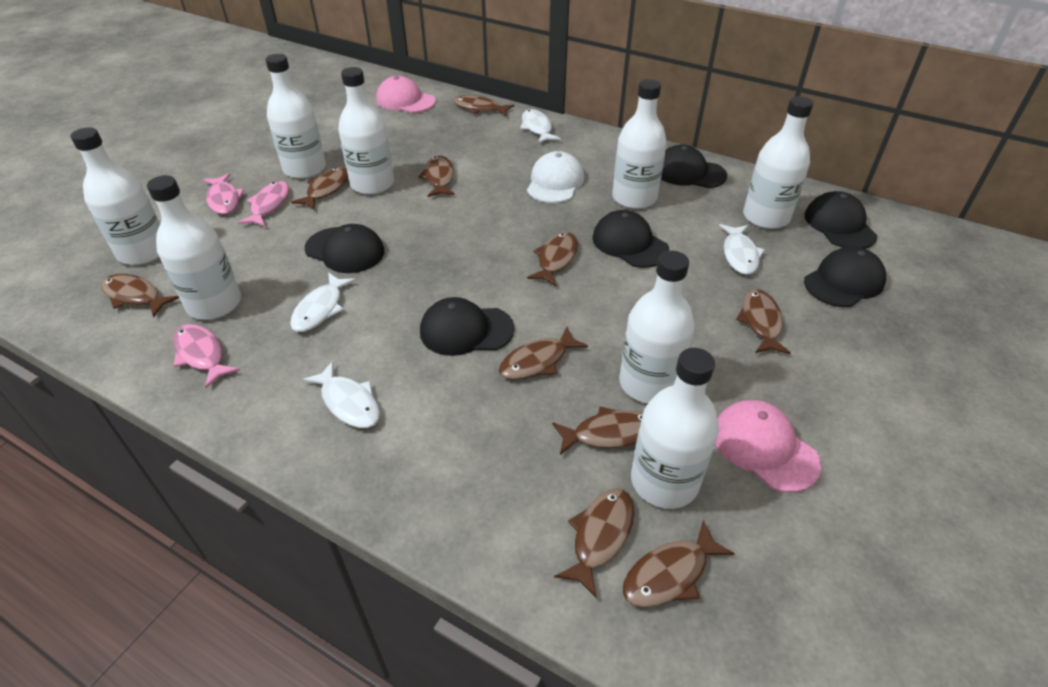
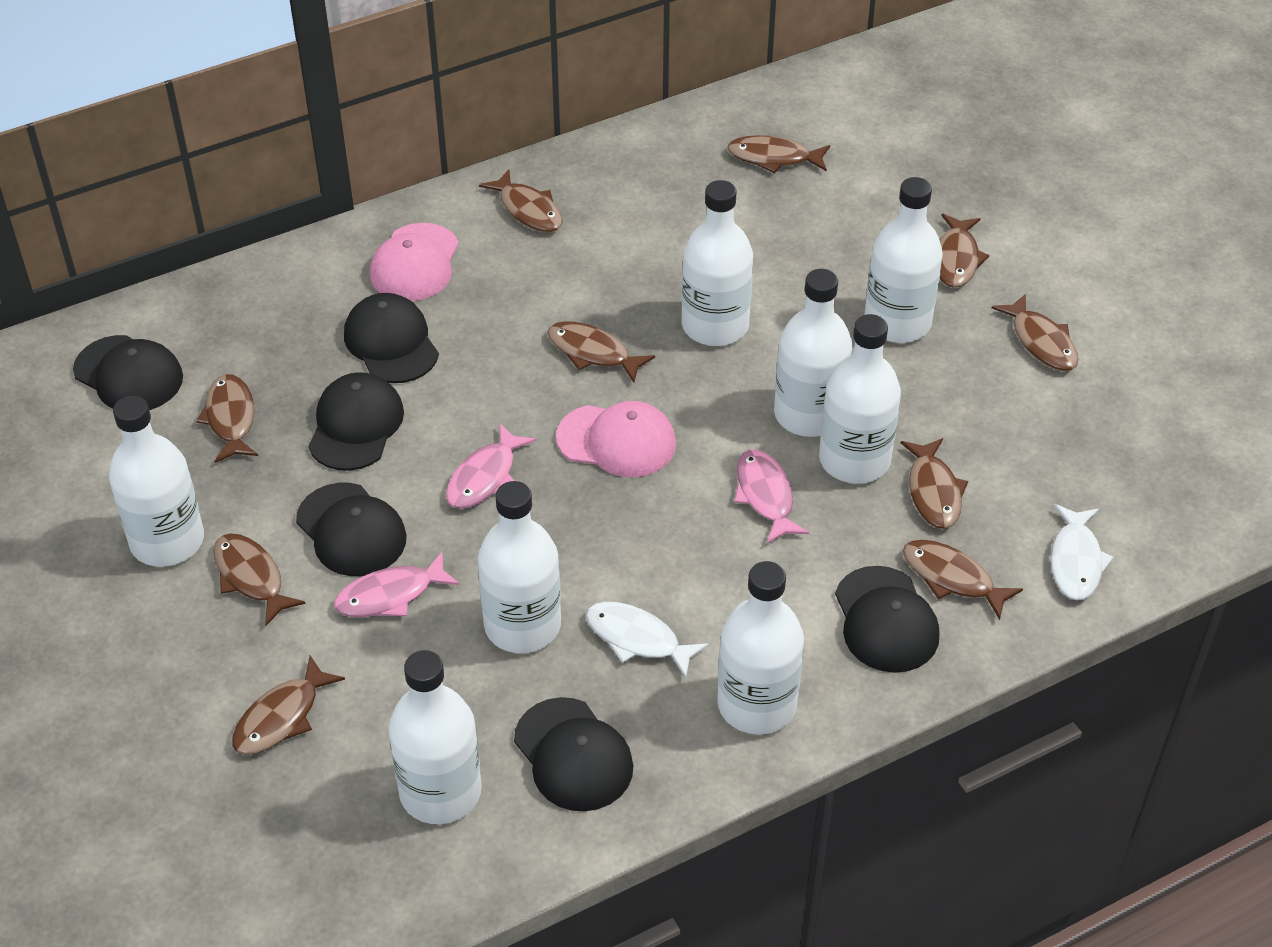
white cap: 1 -> 0
white fish: 4 -> 2

